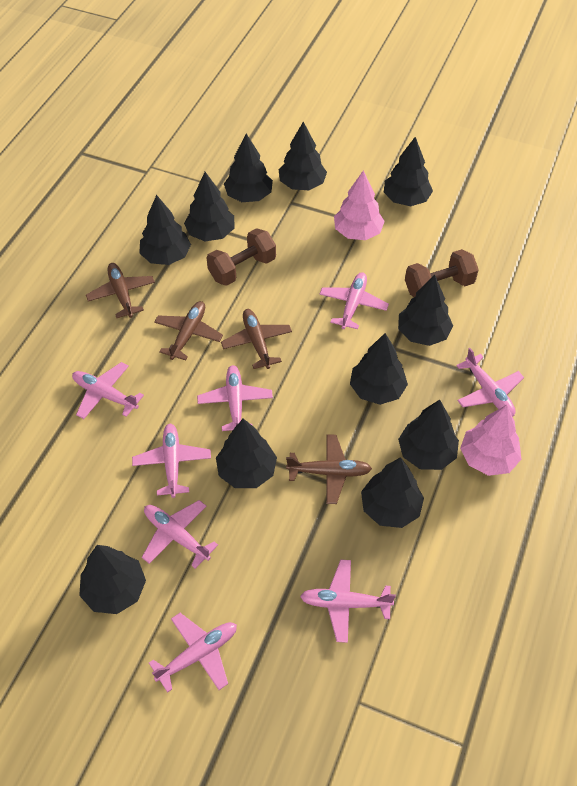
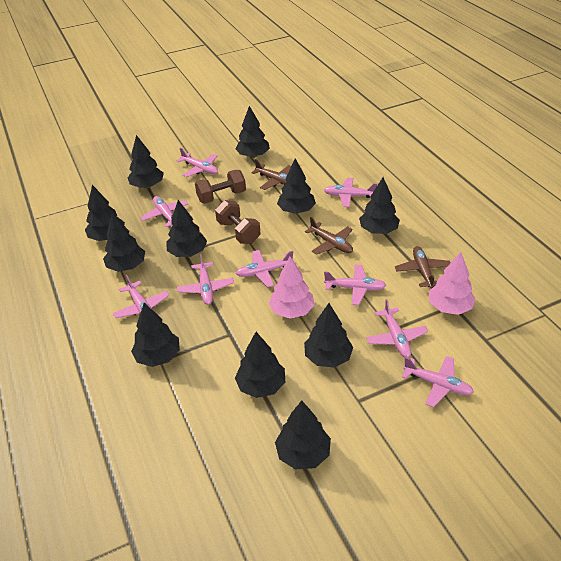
brown plane: 4 -> 3
pink plane: 8 -> 9

